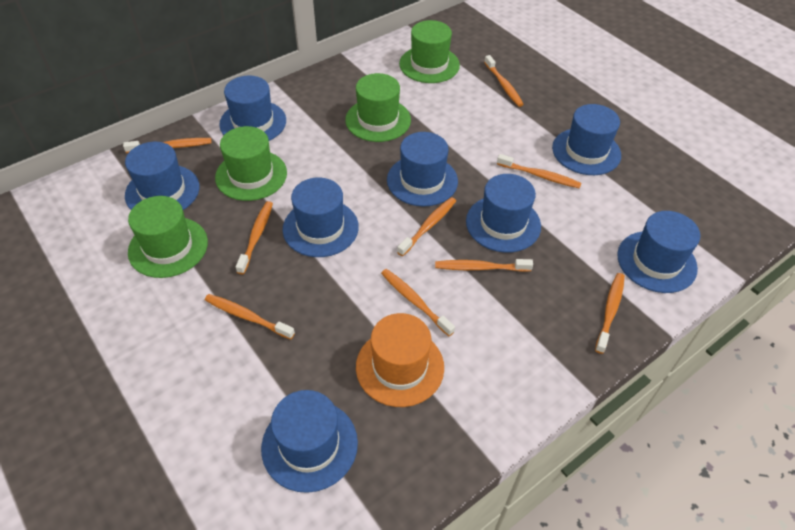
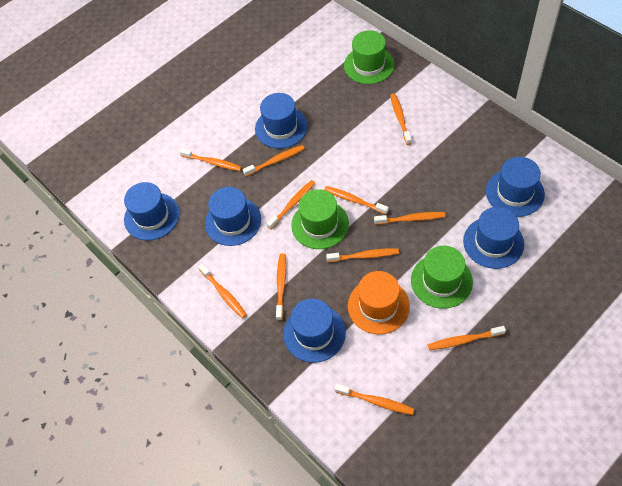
blue hat: 8 -> 6
green hat: 4 -> 3
orange toothbrush: 9 -> 11

